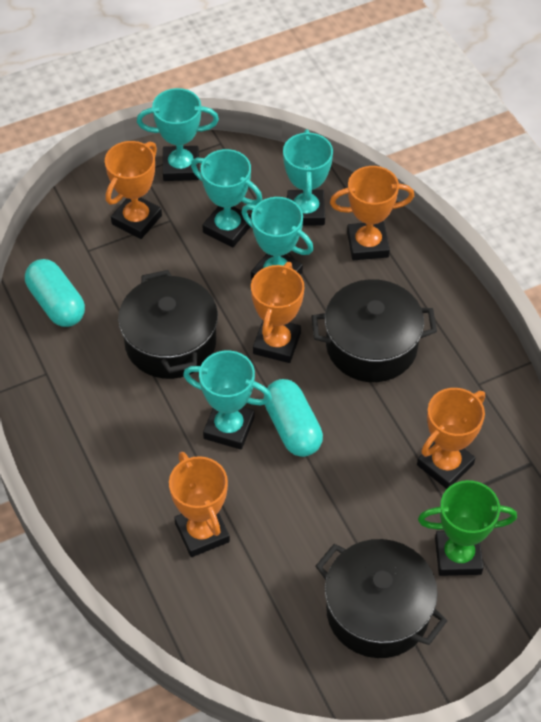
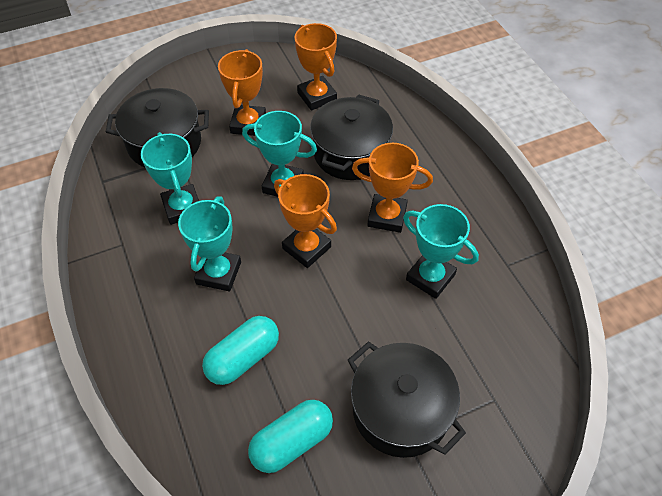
green trophy: 1 -> 0
orange trophy: 5 -> 4
turquoise trophy: 5 -> 4

